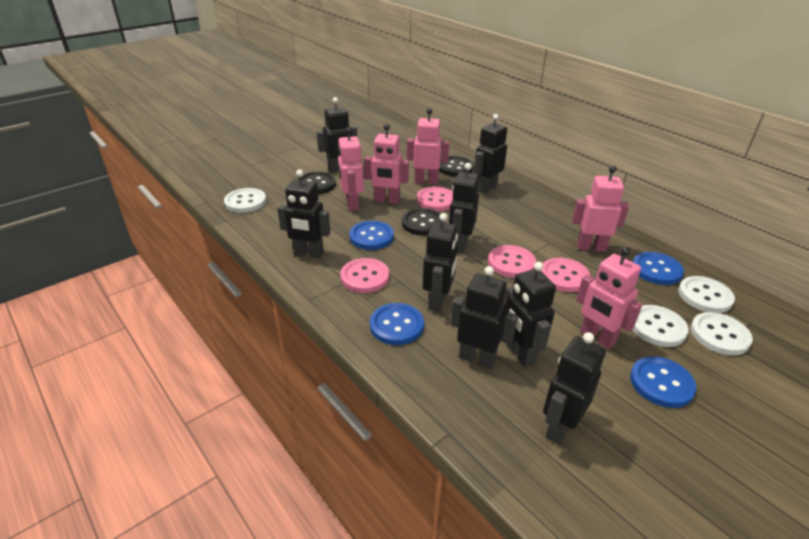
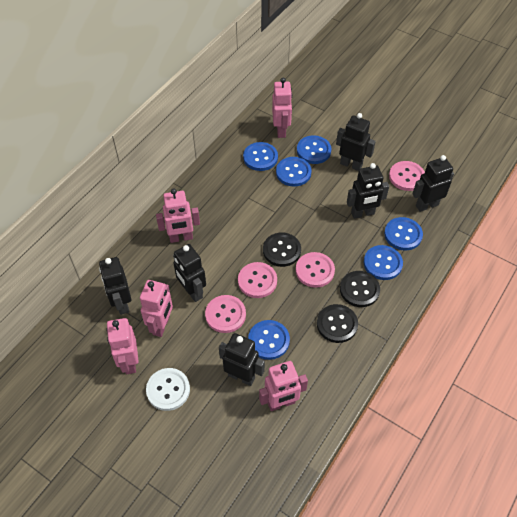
black robot: 8 -> 6
blue button: 4 -> 6
white button: 4 -> 1

